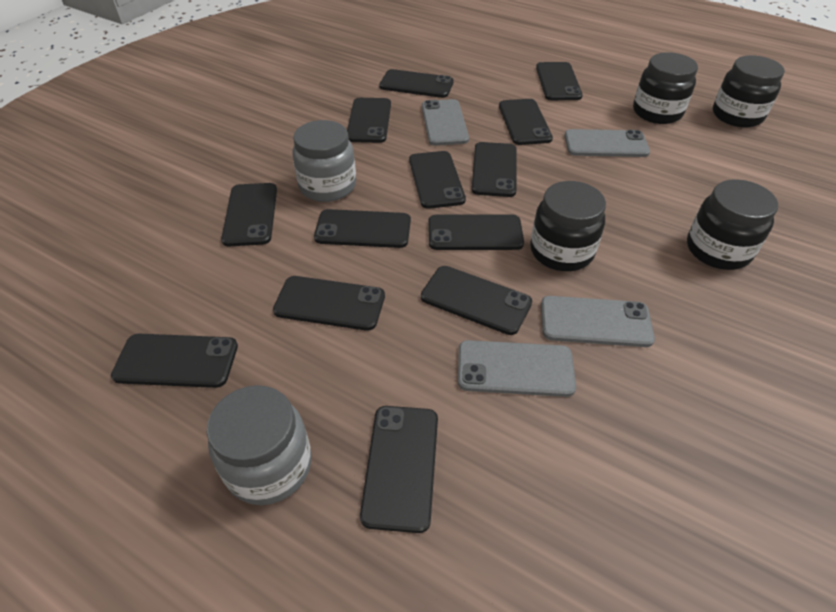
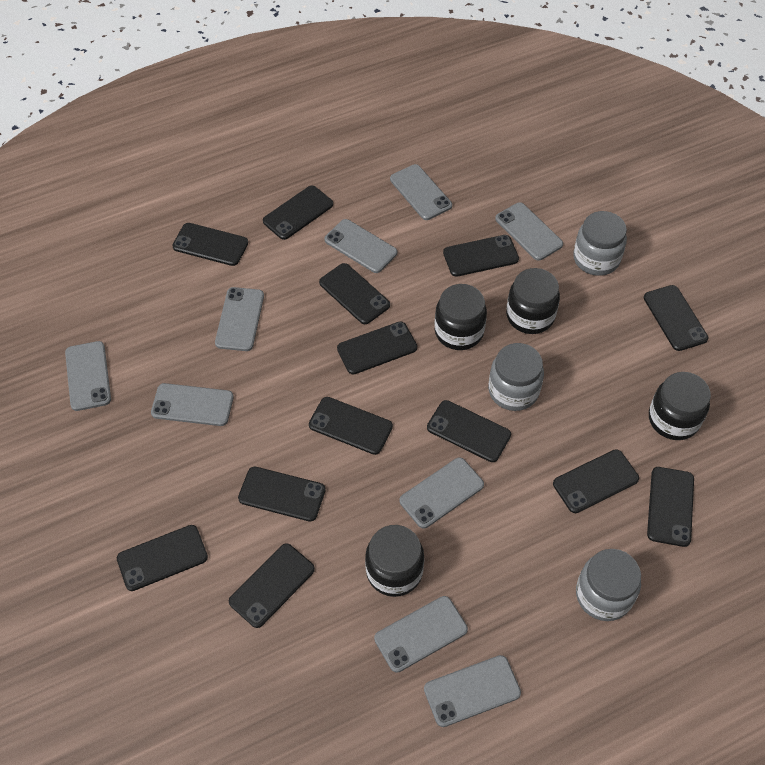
grey jar: 2 -> 3
grey phone: 4 -> 9

